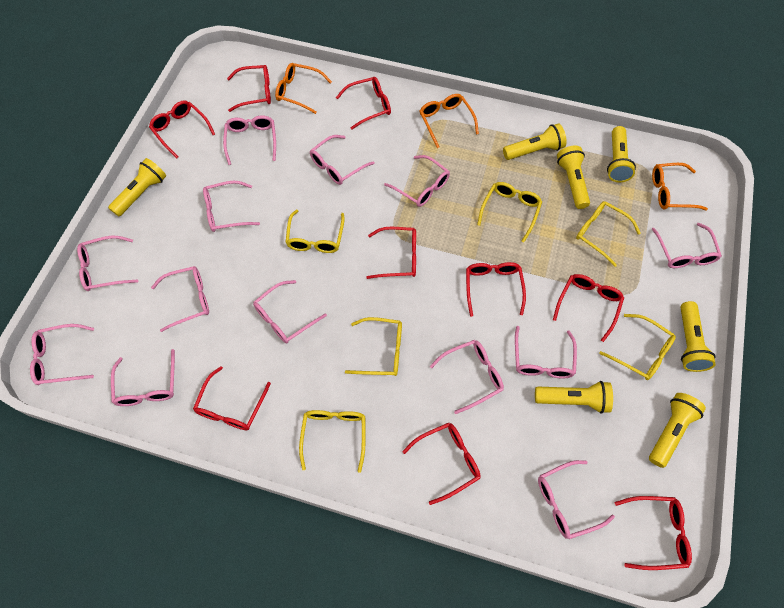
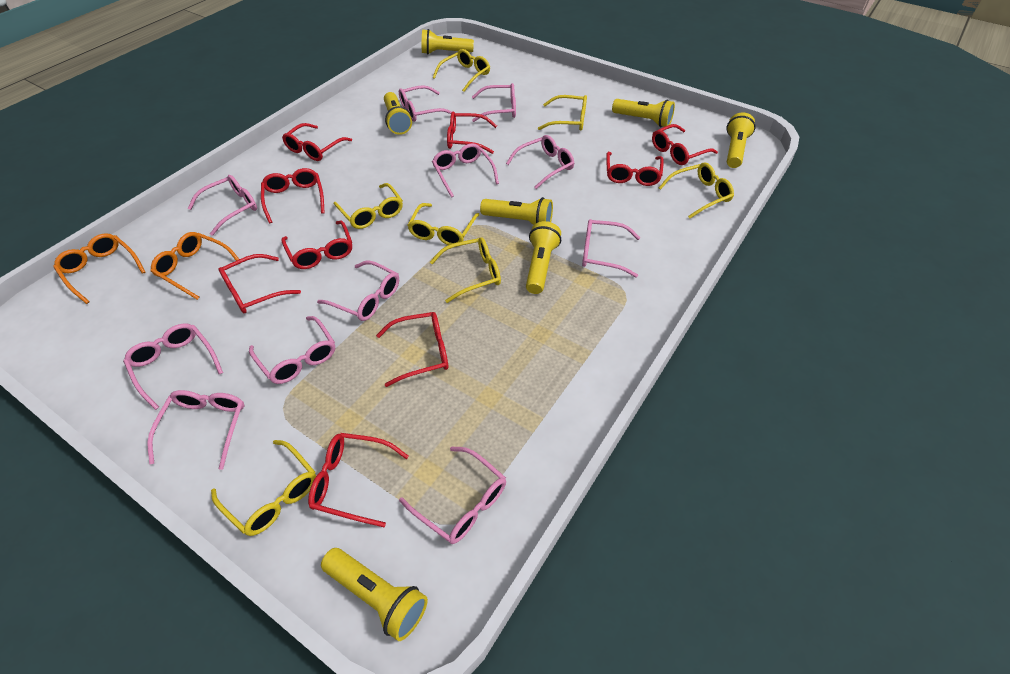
orange glasses: 3 -> 2
pink glasses: 13 -> 11
yellow glasses: 6 -> 7

